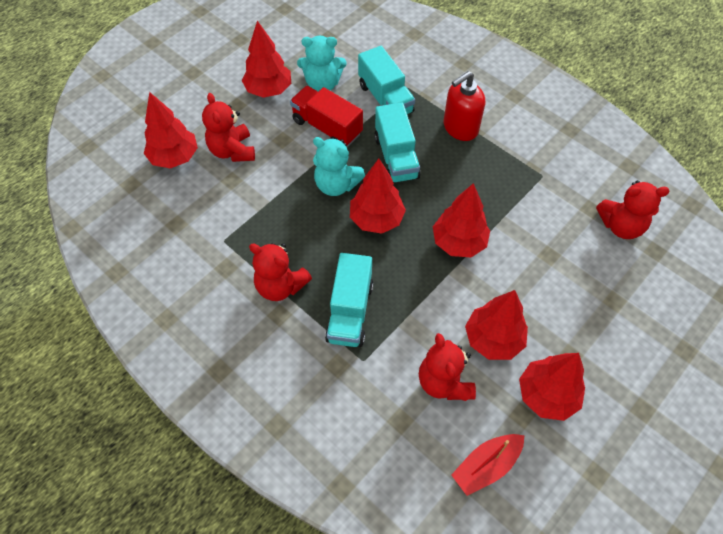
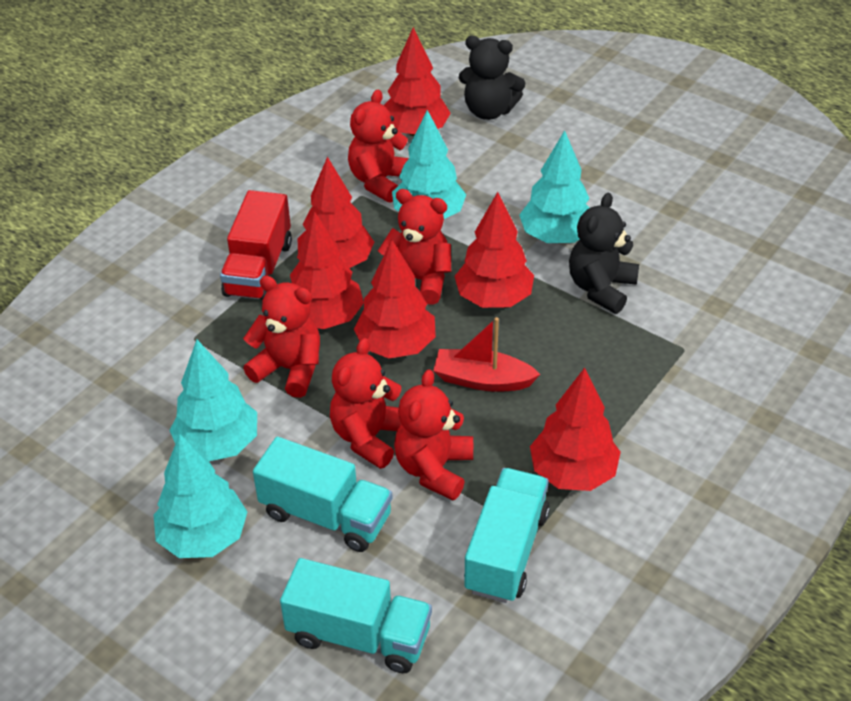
black teddy bear: 0 -> 2
red soap dispenser: 1 -> 0
red teddy bear: 4 -> 5
turquoise teddy bear: 2 -> 0
turquoise tree: 0 -> 4

